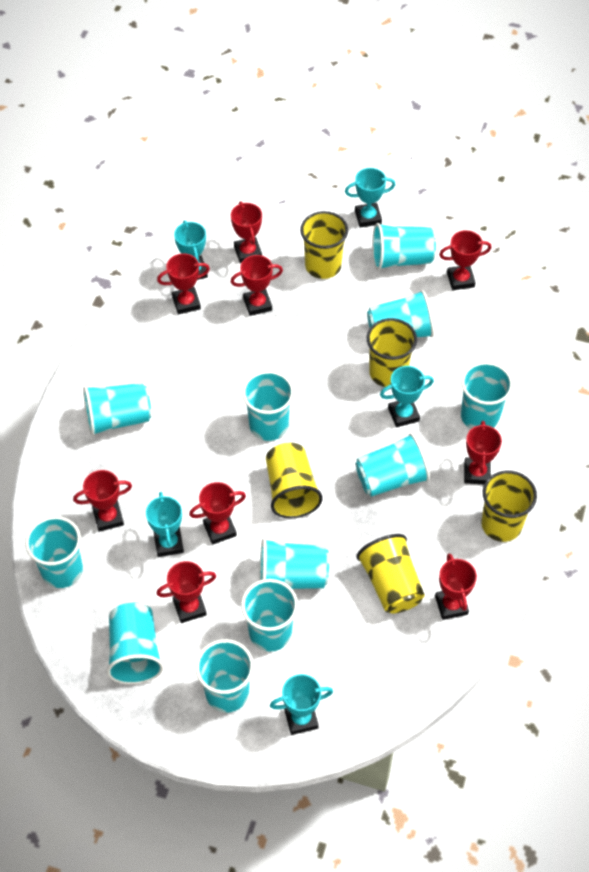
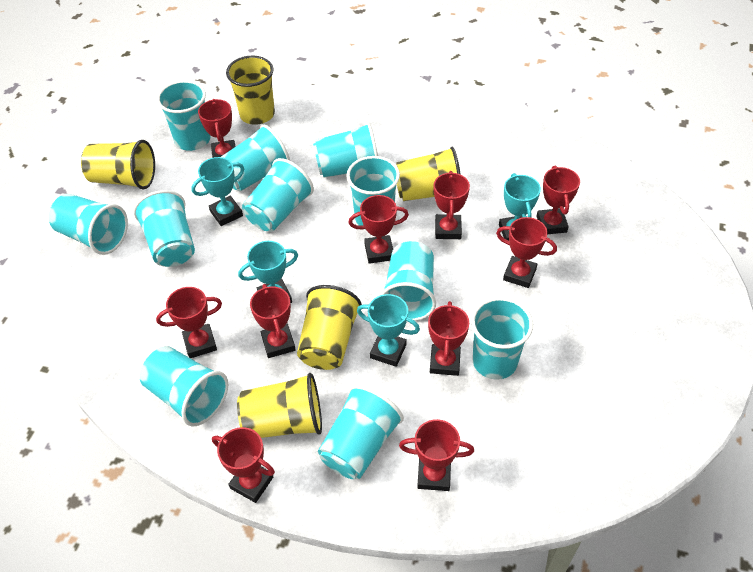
red trophy: 9 -> 10
turquoise trophy: 5 -> 4

